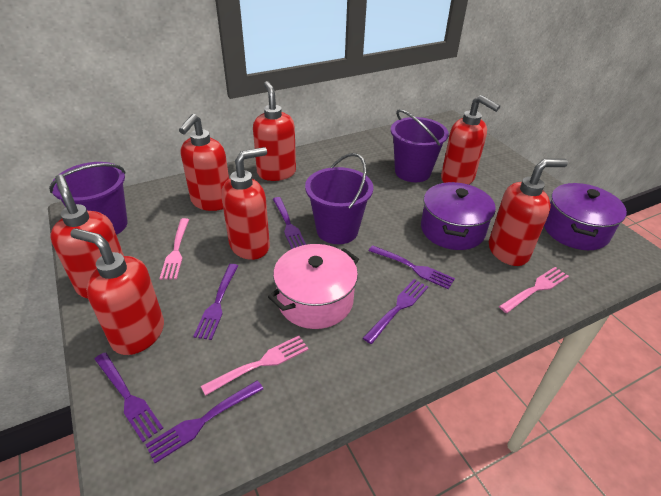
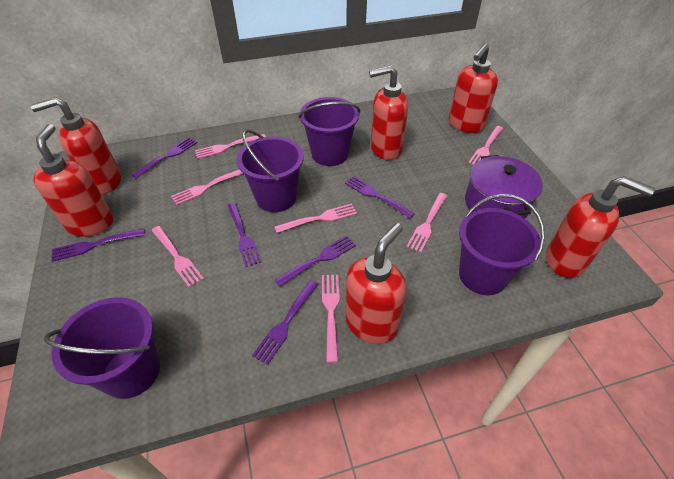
pink fork: 3 -> 7
pink pot: 1 -> 0
purple bucket: 3 -> 4
purple pot: 2 -> 1
red soap dispenser: 7 -> 6

